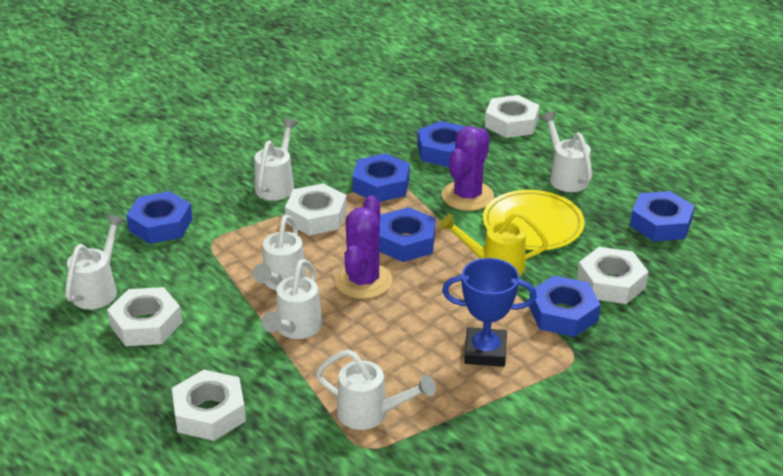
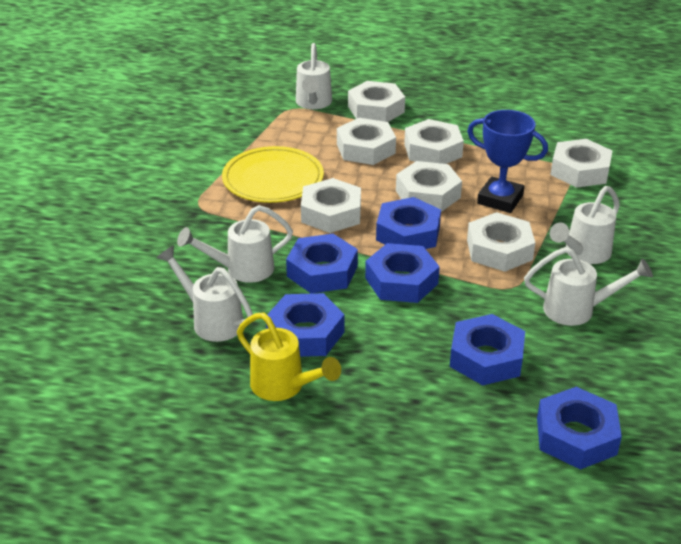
purple cactus: 2 -> 0
white nut: 5 -> 7
white watering can: 6 -> 5

